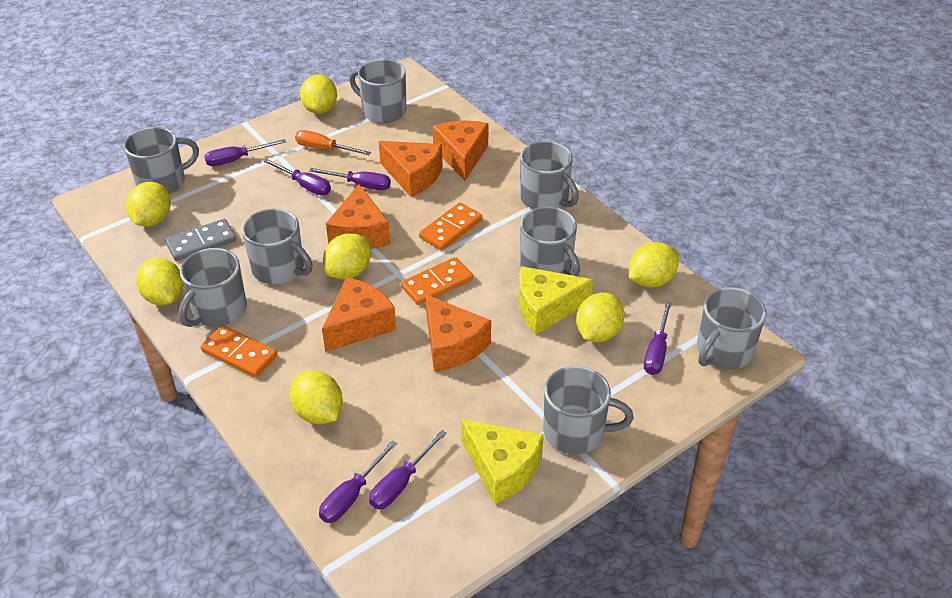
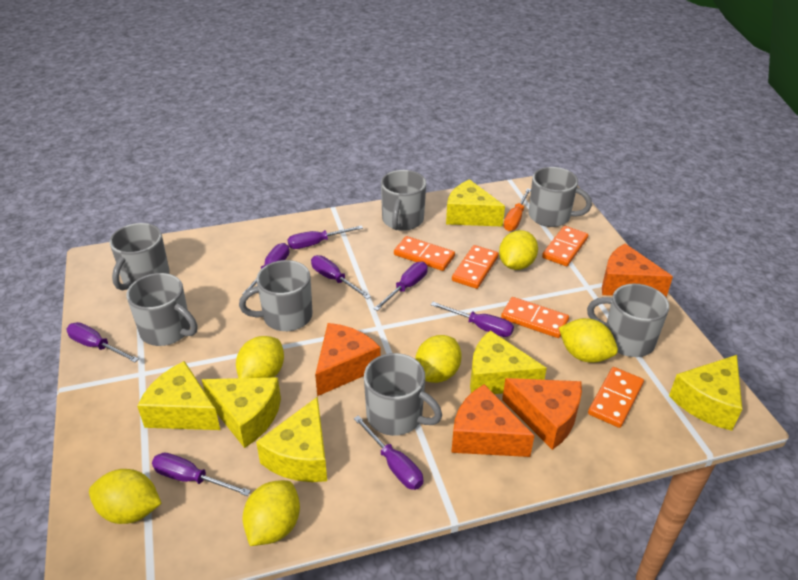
grey domino: 1 -> 0
grey mug: 8 -> 7
orange cheese: 5 -> 4
orange domino: 3 -> 5
purple screwdriver: 6 -> 8
yellow cheese: 2 -> 6
yellow lemon: 7 -> 6

